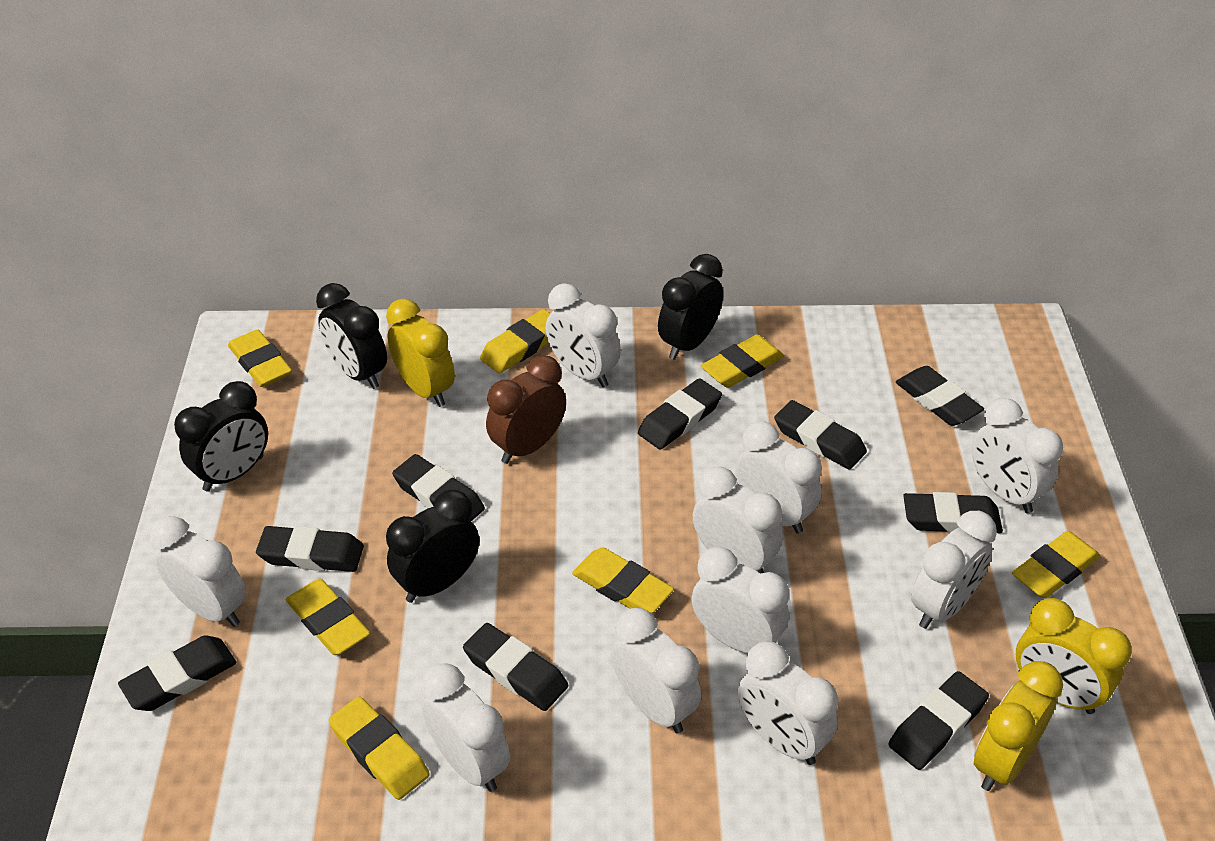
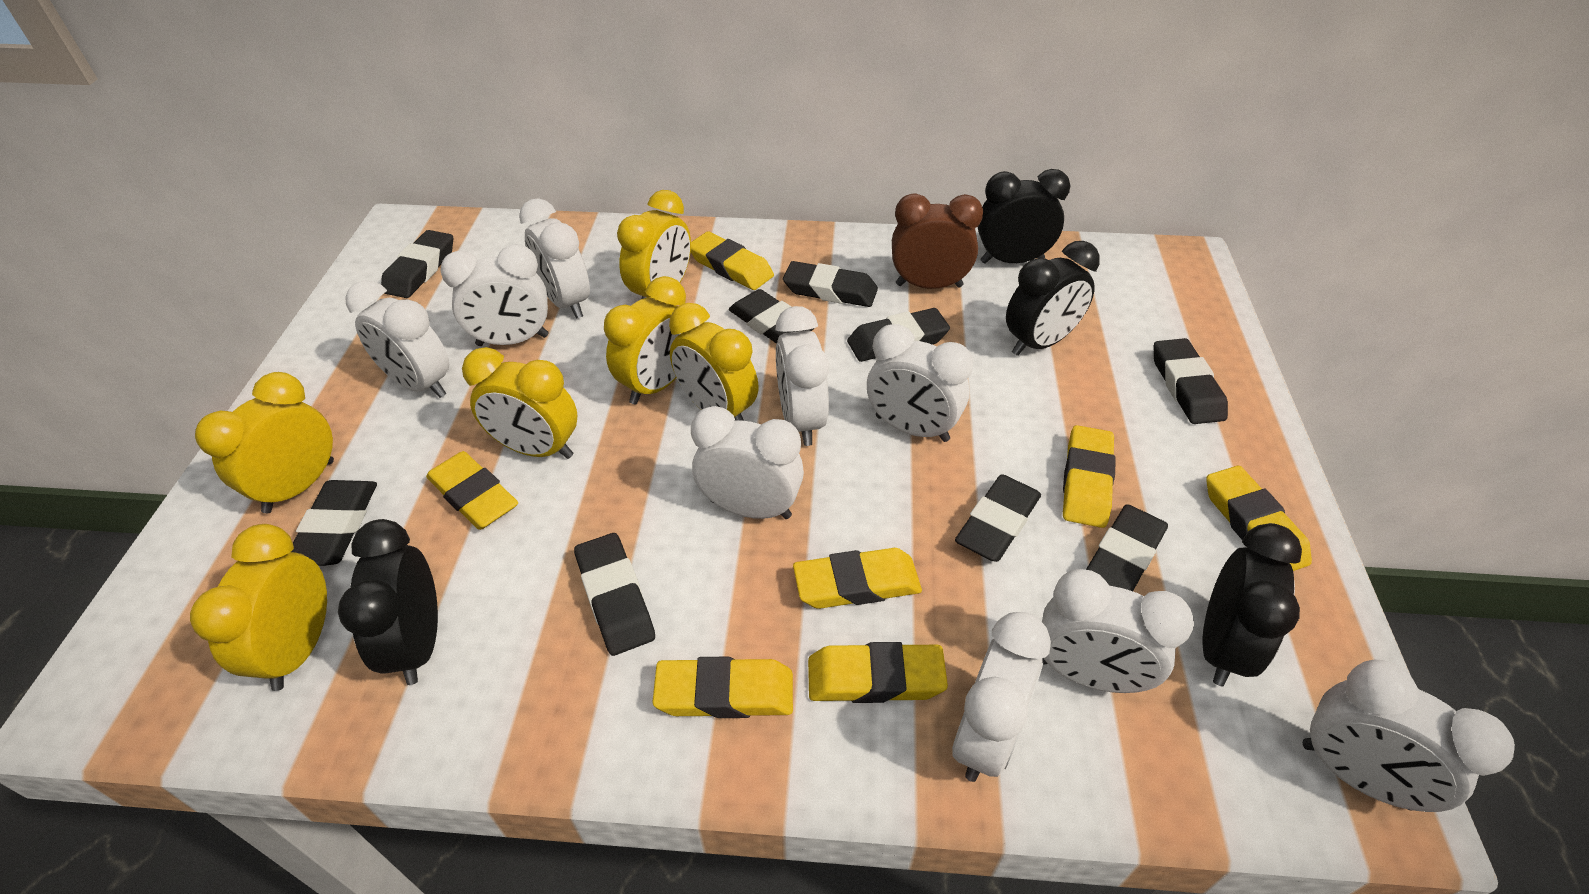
white clock: 10 -> 9
yellow clock: 3 -> 6

